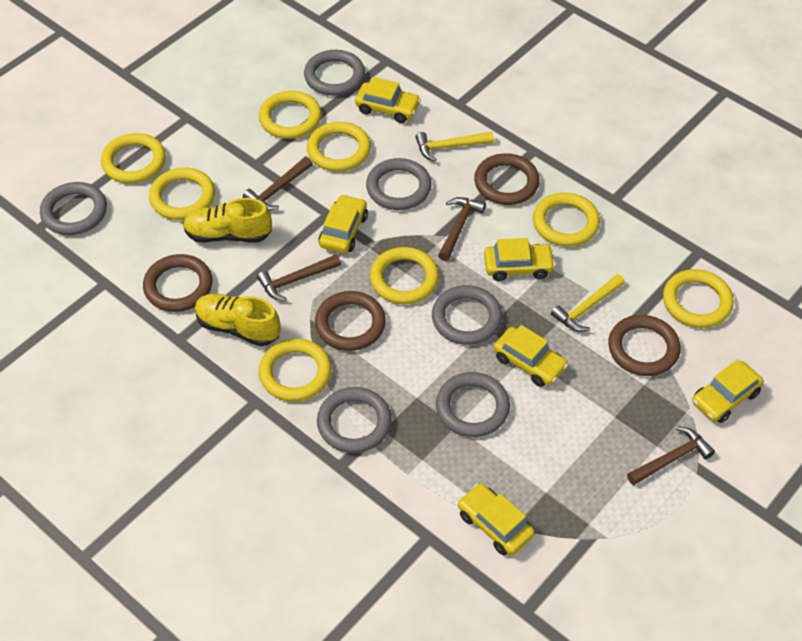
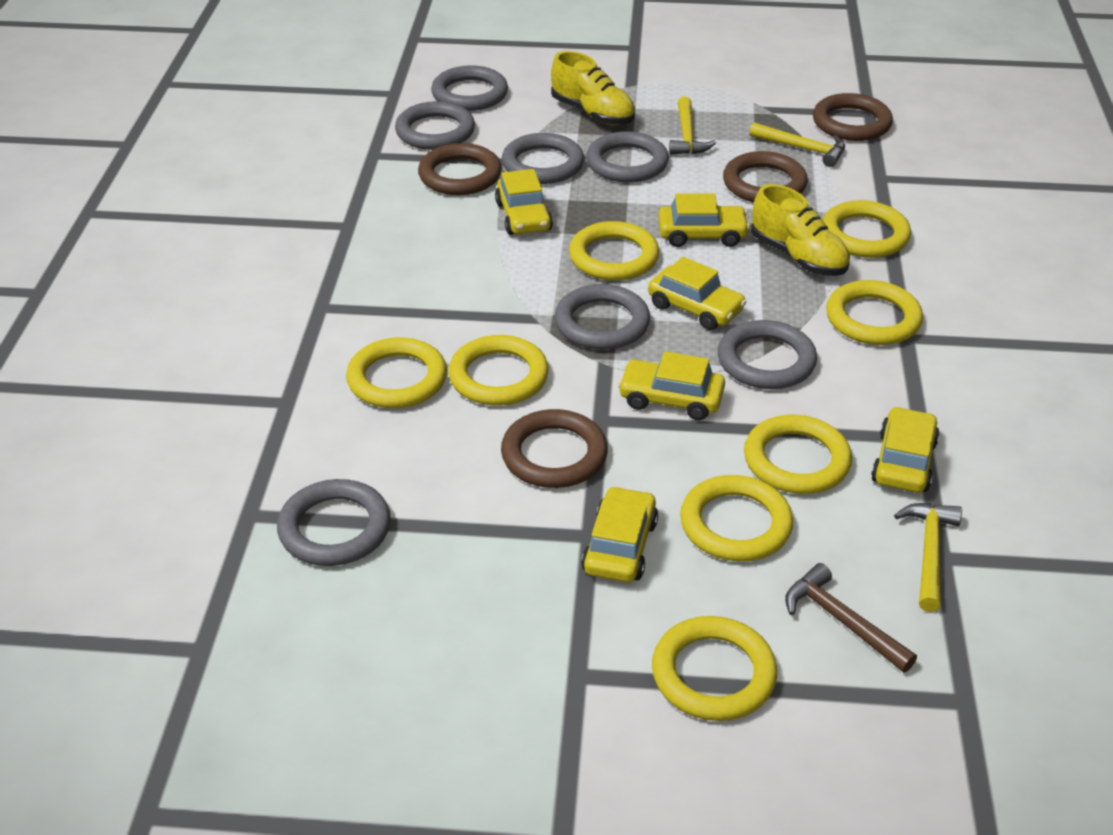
brown hammer: 4 -> 1
grey ring: 6 -> 7
yellow hammer: 2 -> 3

